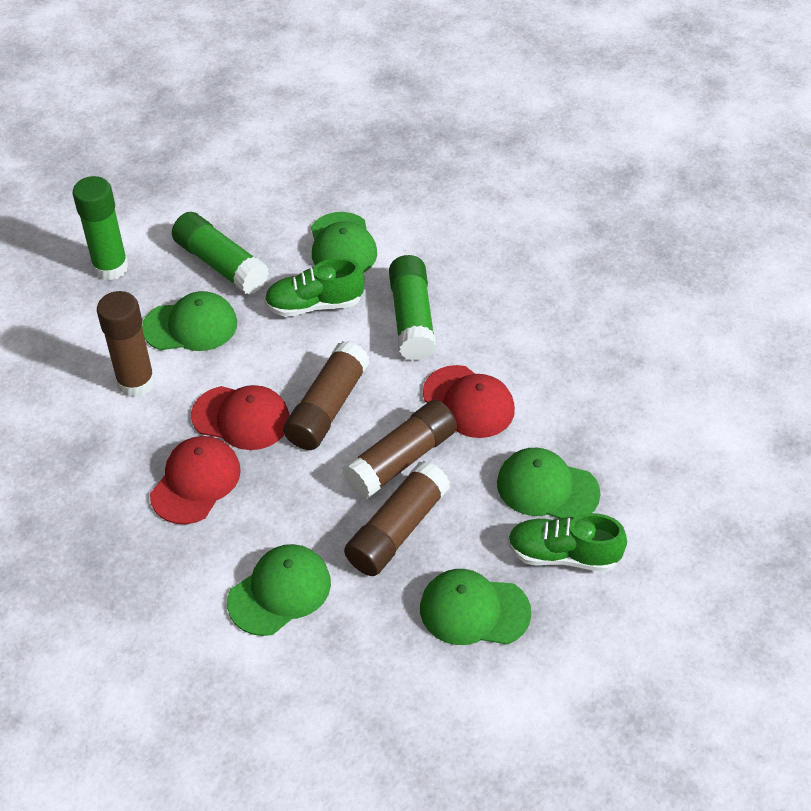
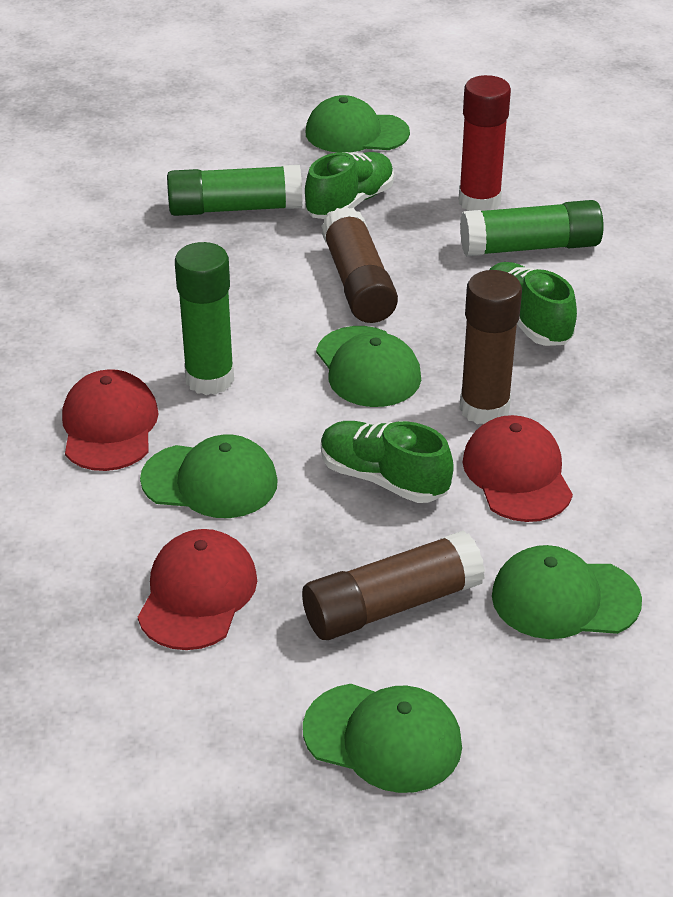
brown glue stick: 4 -> 3
green shoe: 2 -> 3
red glue stick: 0 -> 1

